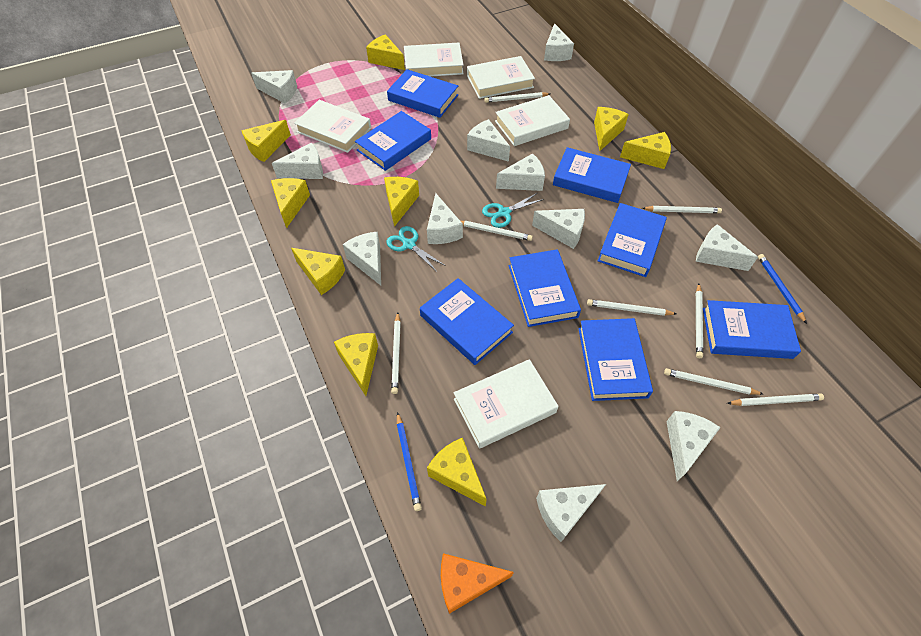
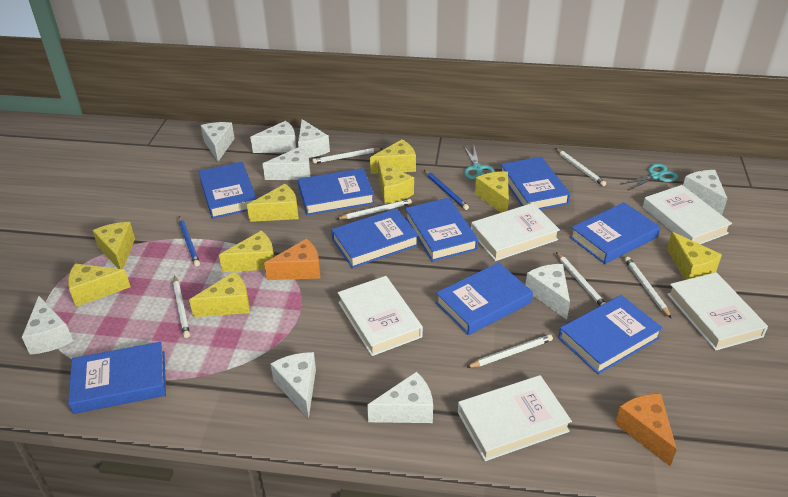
blue book: 8 -> 9
orange cheese: 1 -> 2
white cheese: 11 -> 9
white pencil: 8 -> 7

